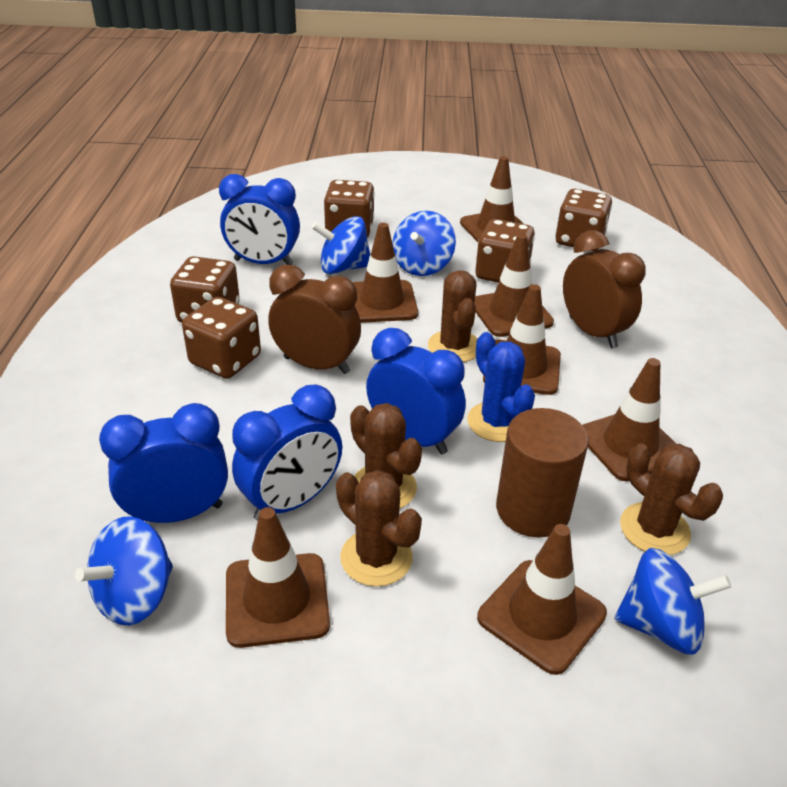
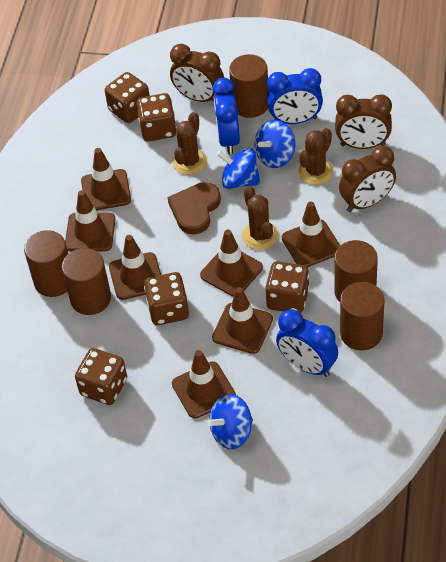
blue cactus: 1 -> 0
blue clock: 4 -> 3
blue spinning top: 4 -> 3
brown cactus: 4 -> 3
brown clock: 2 -> 3
brown cylinder: 1 -> 5
brown heart: 0 -> 1

